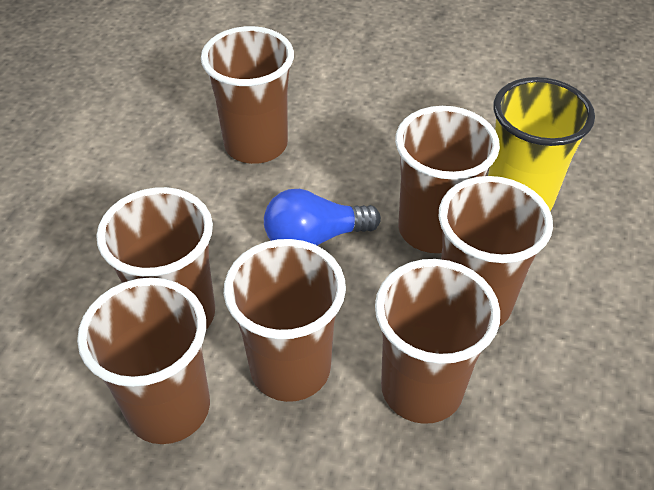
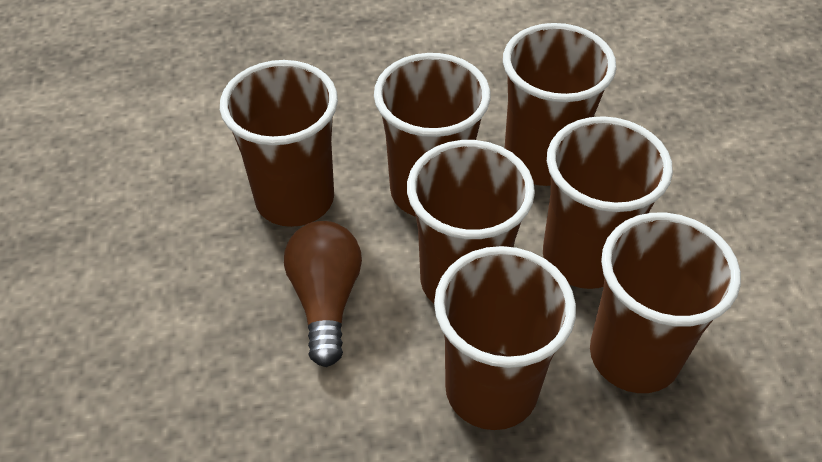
blue light bulb: 1 -> 0
brown light bulb: 0 -> 1
yellow cup: 1 -> 0

